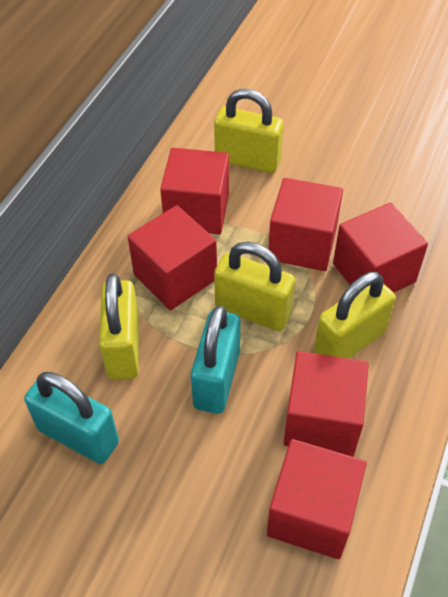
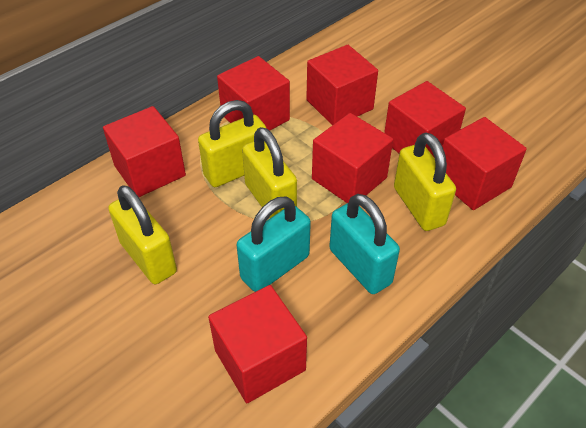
red cube: 6 -> 7

